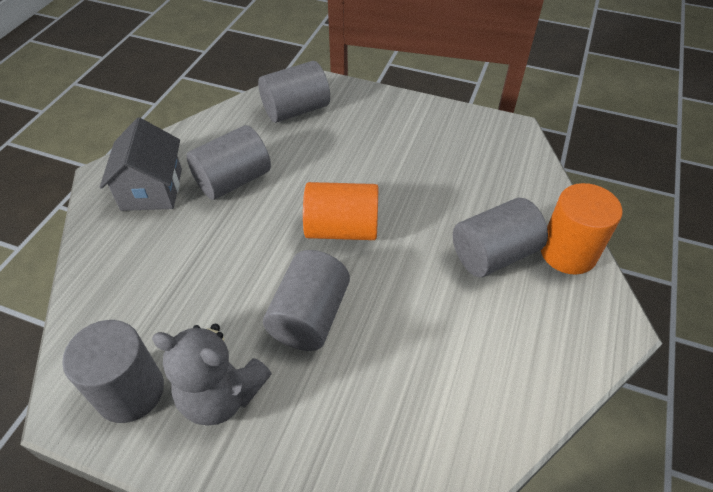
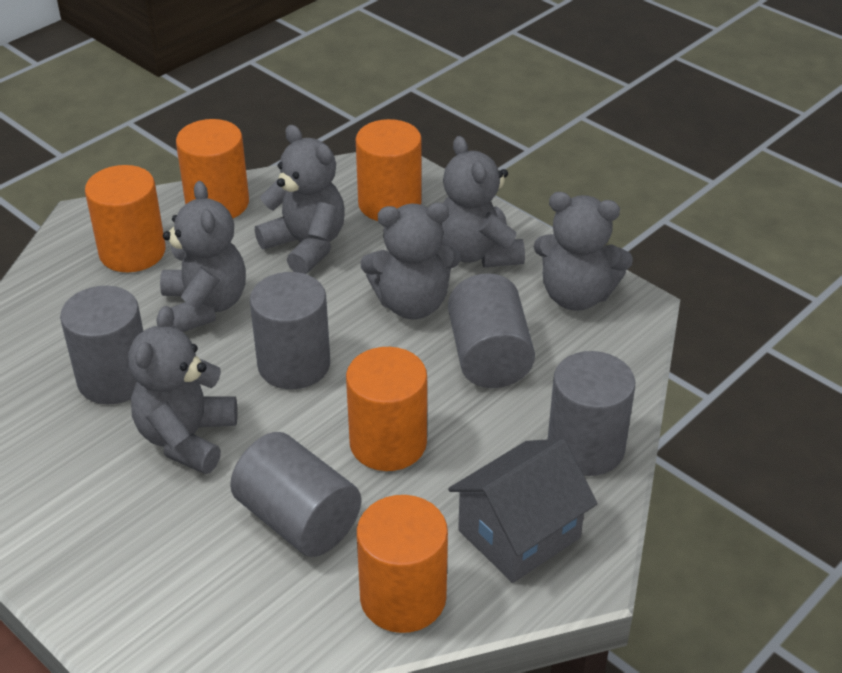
grey teddy bear: 1 -> 6
orange cylinder: 2 -> 5

